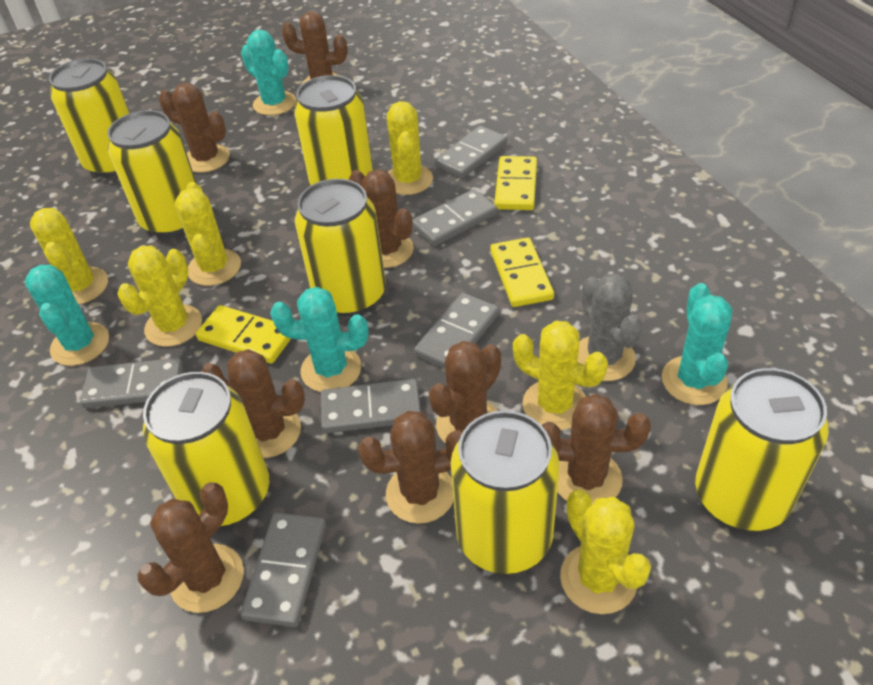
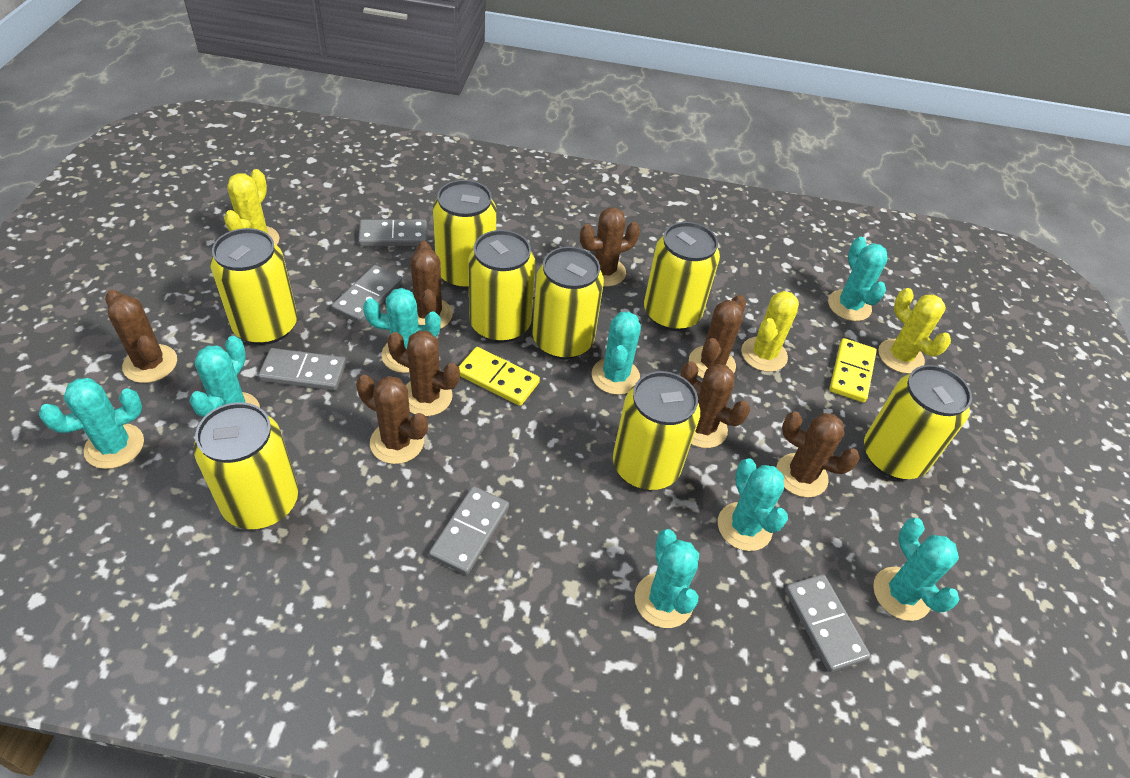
grey cactus: 1 -> 0
grey domino: 6 -> 5
turquoise cactus: 4 -> 8
yellow cactus: 6 -> 3
yellow can: 7 -> 8
yellow domino: 3 -> 2

